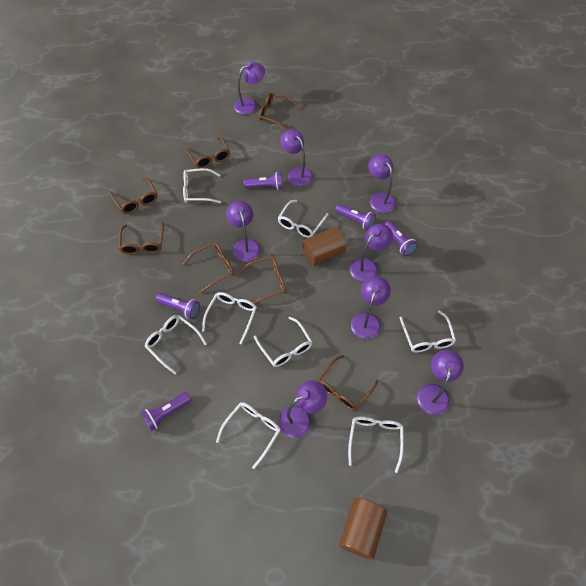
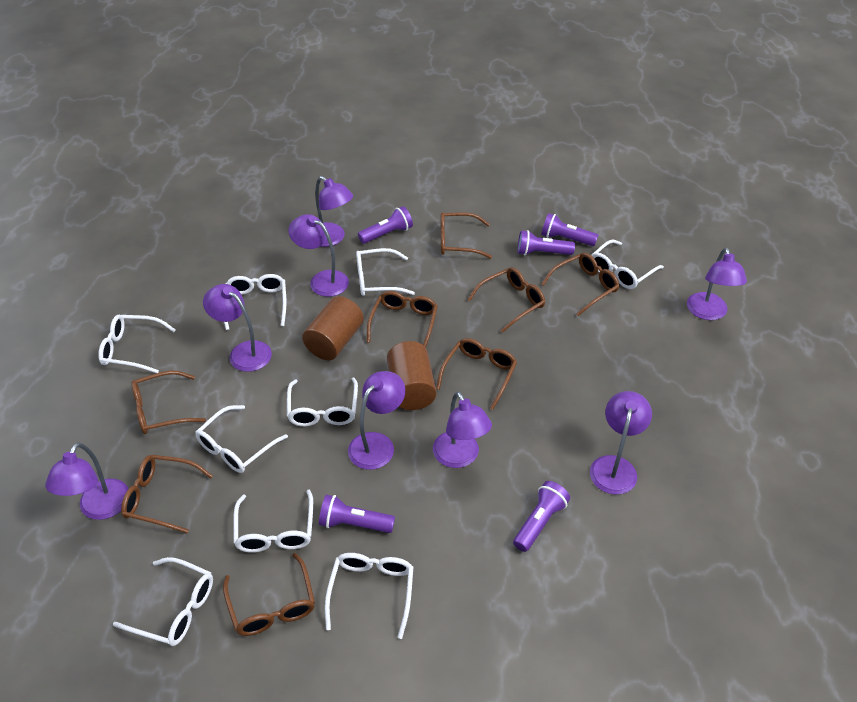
brown glasses: 7 -> 8
white glasses: 8 -> 9

